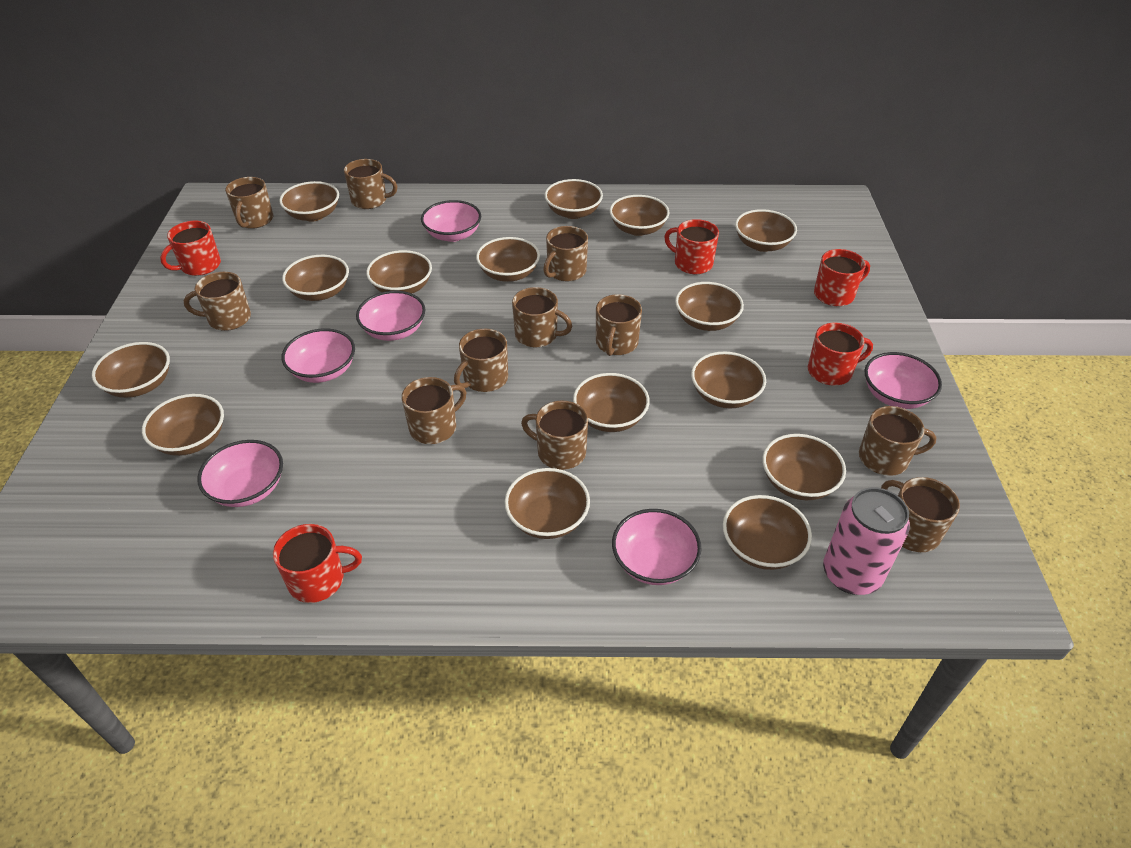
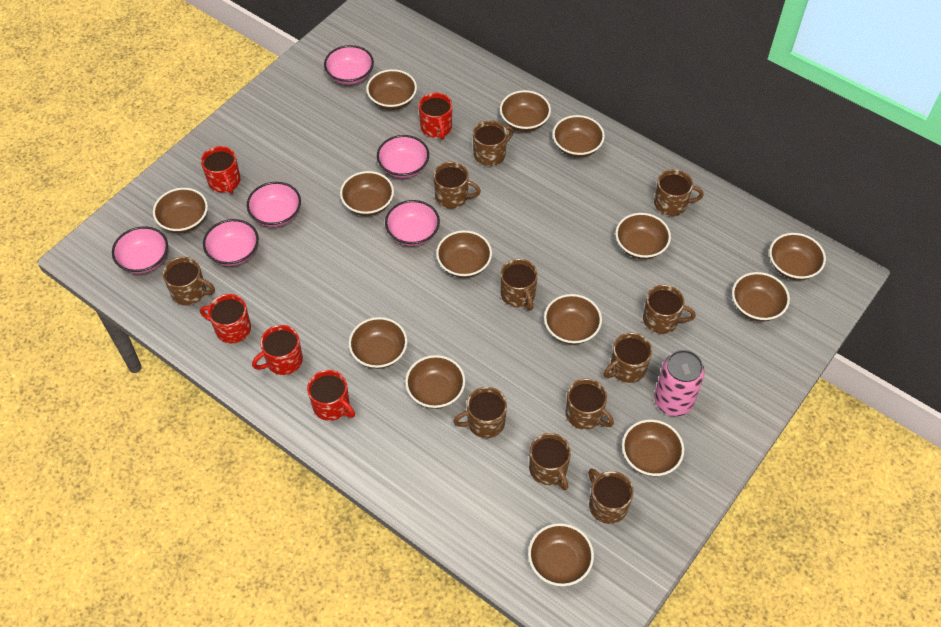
brown bowl: 15 -> 14

